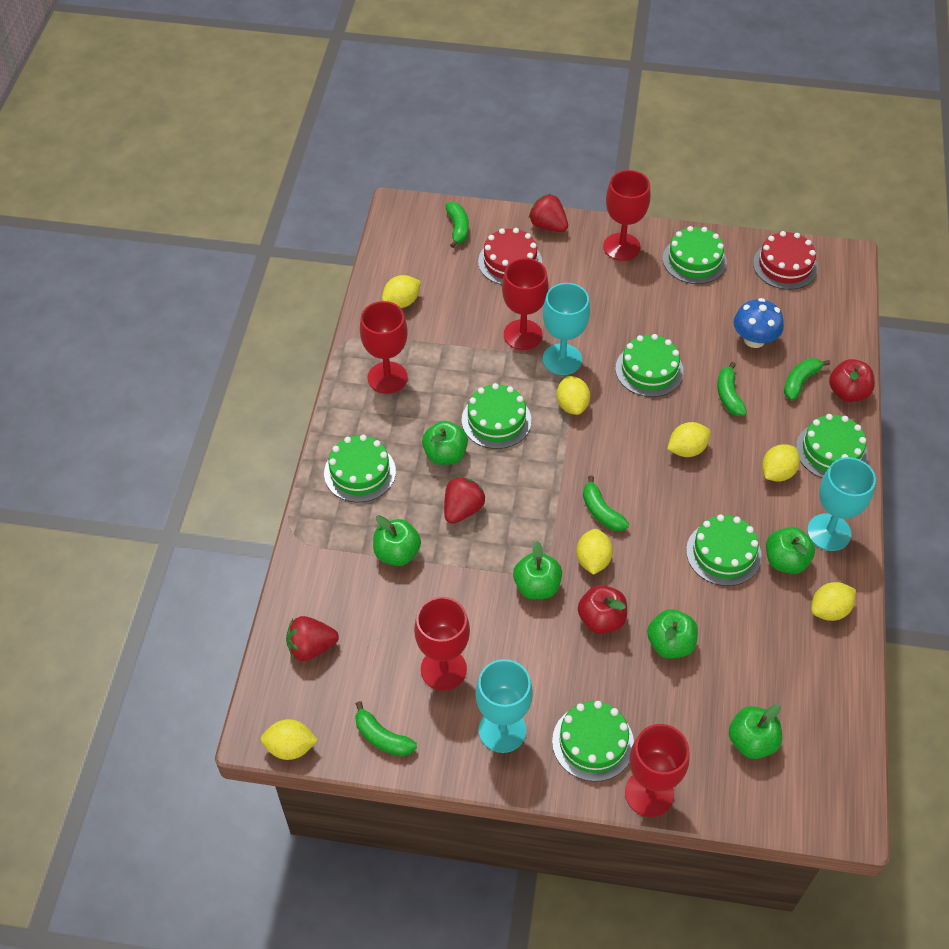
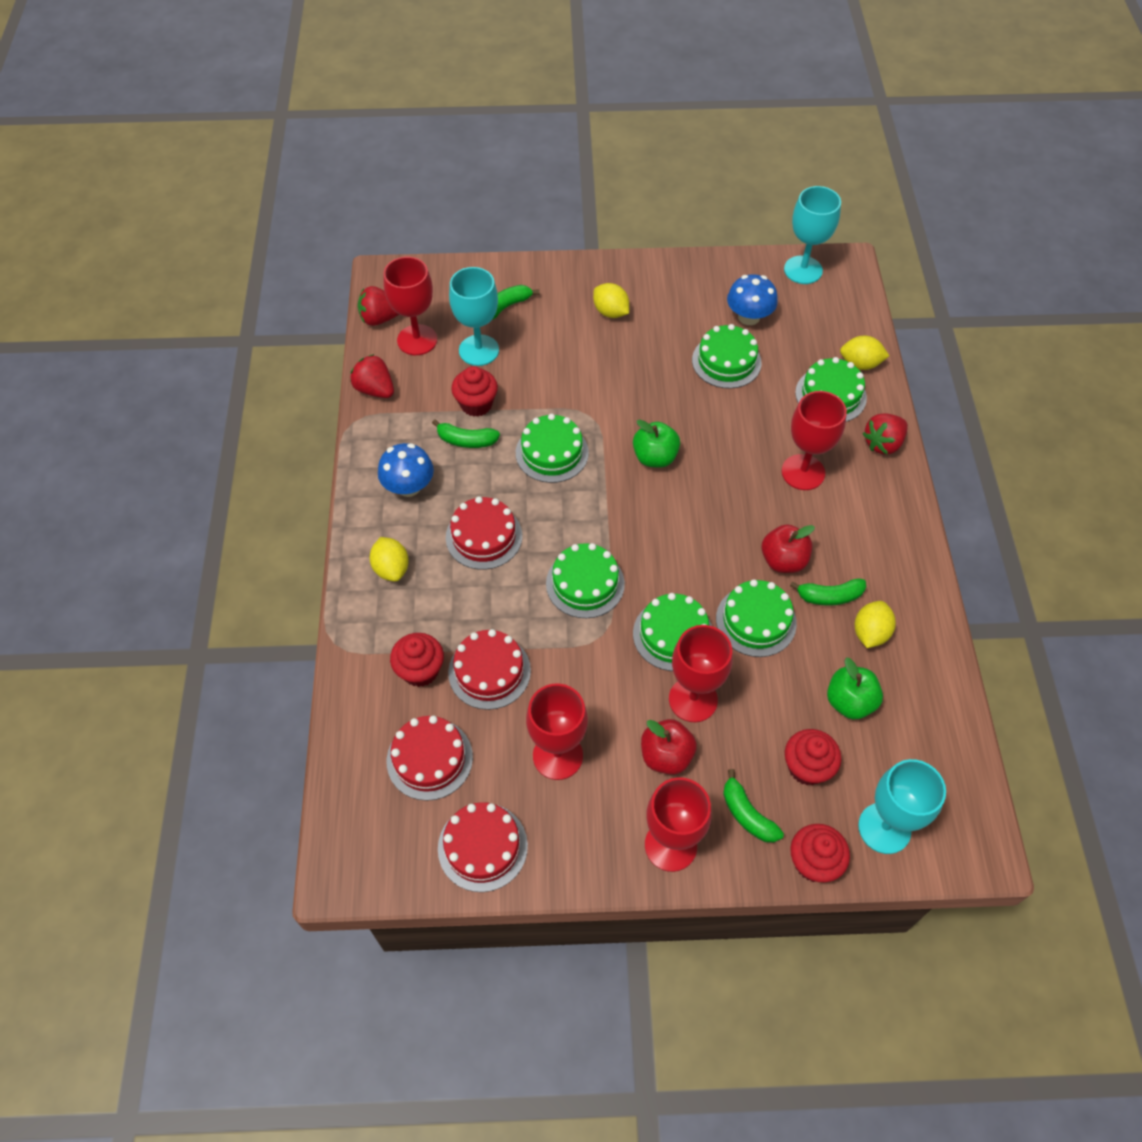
blue mushroom: 1 -> 2
green apple: 6 -> 2
green banana: 5 -> 4
green cake: 7 -> 6
red cake: 2 -> 4
red cupcake: 0 -> 4
yellow lemon: 7 -> 4

